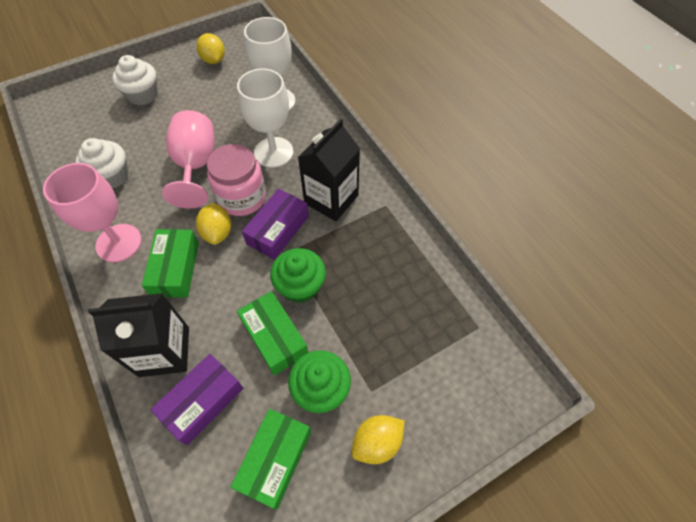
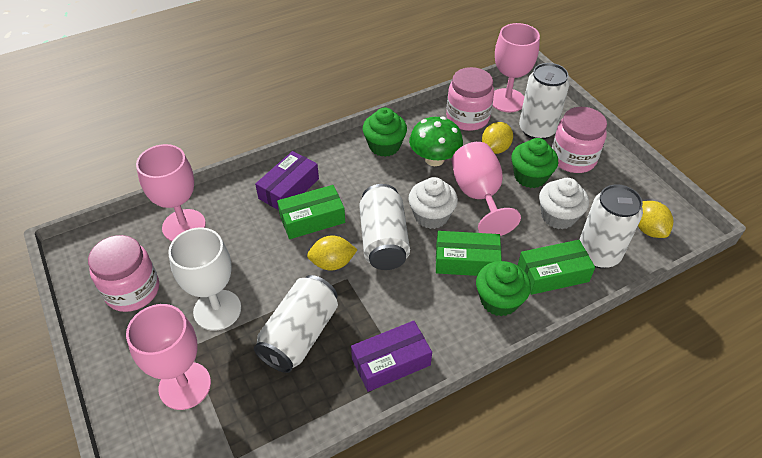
black carton: 2 -> 0
green cupcake: 2 -> 3
green mushroom: 0 -> 1
pink goblet: 2 -> 4
pink jar: 1 -> 3
white can: 0 -> 4
white goblet: 2 -> 1

